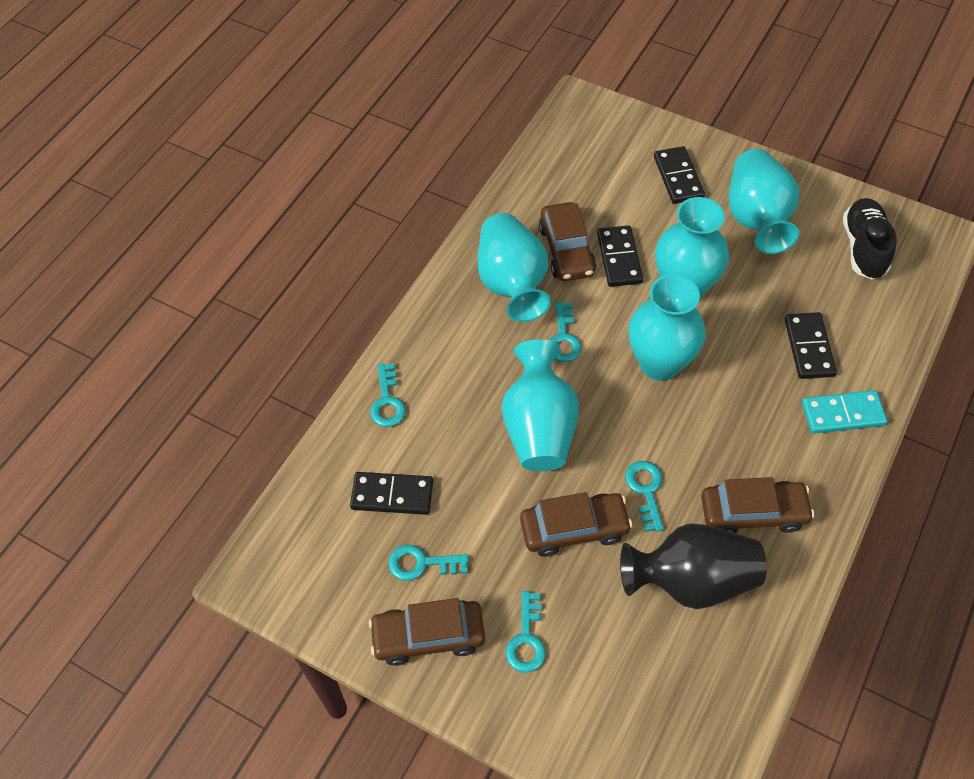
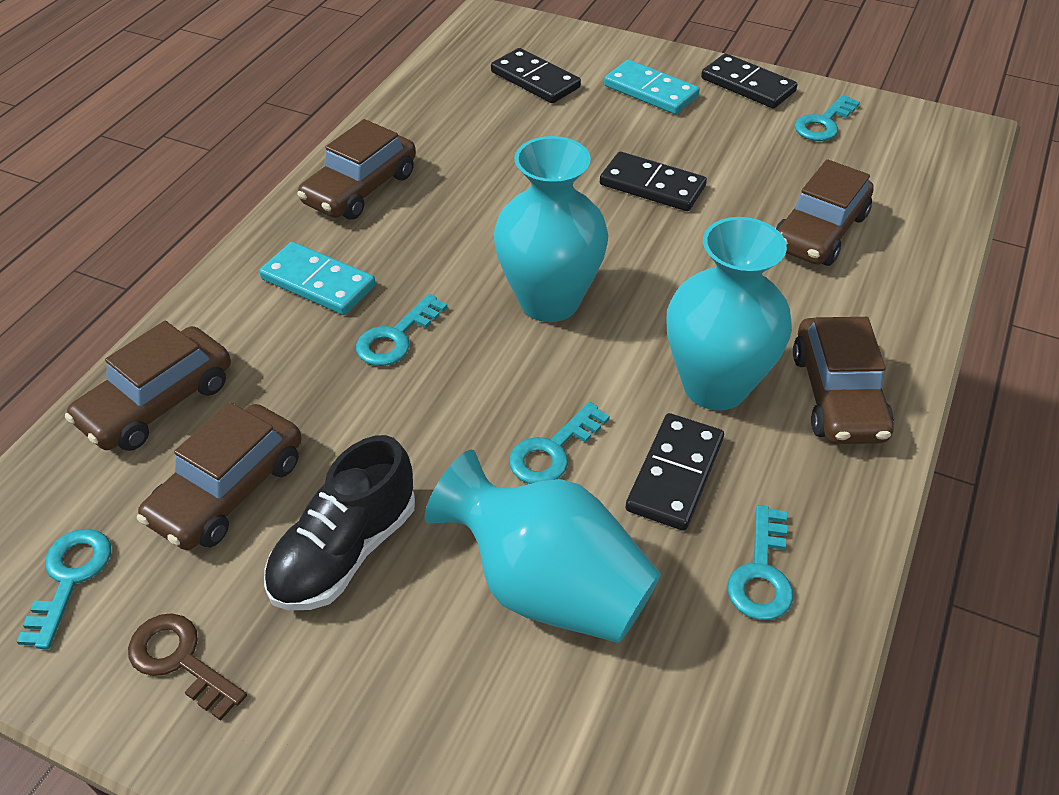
black vase: 1 -> 0
brown car: 4 -> 5
brown key: 0 -> 1
turquoise domino: 1 -> 2
turquoise vase: 5 -> 3

